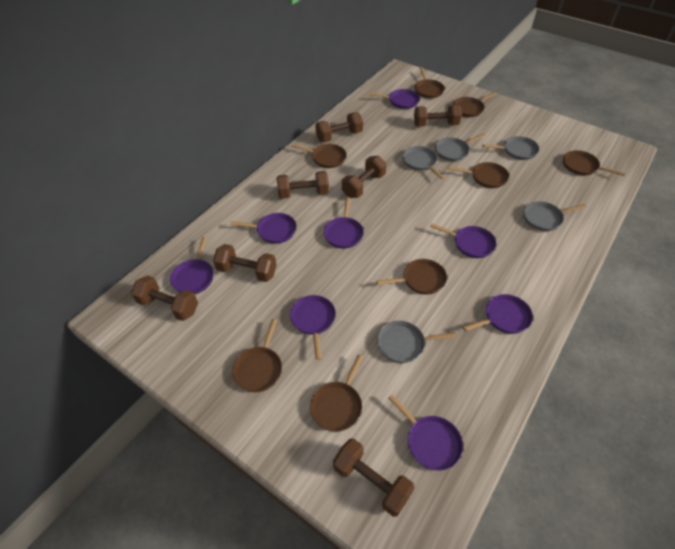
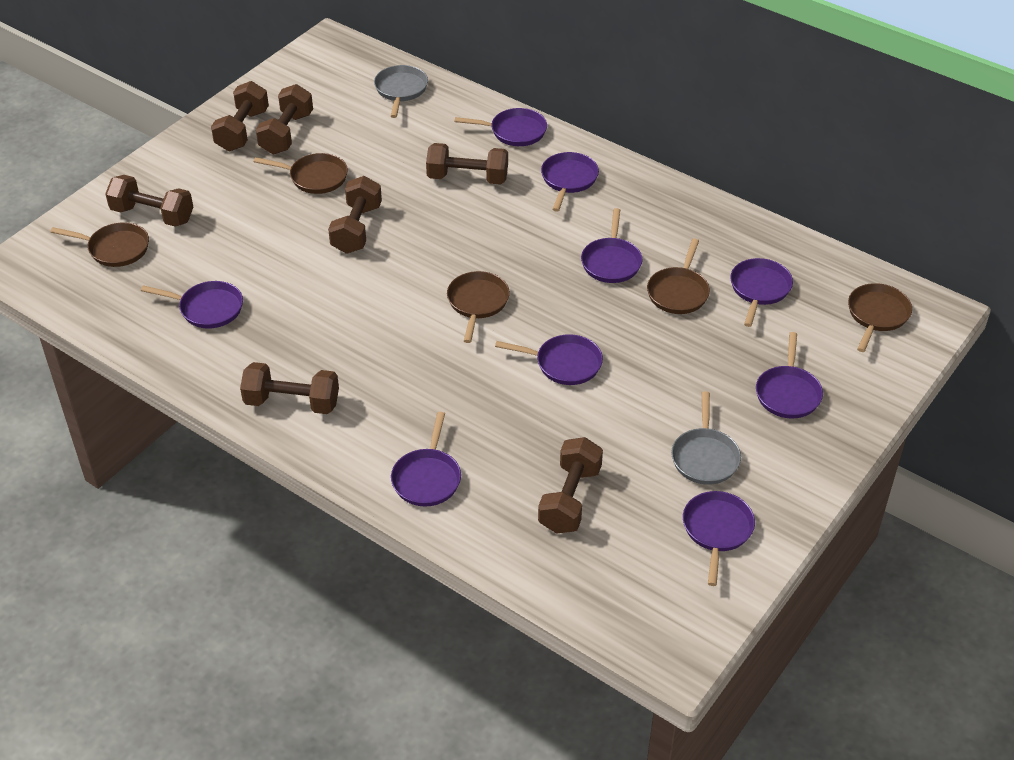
brown pan: 8 -> 5
grey pan: 5 -> 2
purple pan: 8 -> 9

